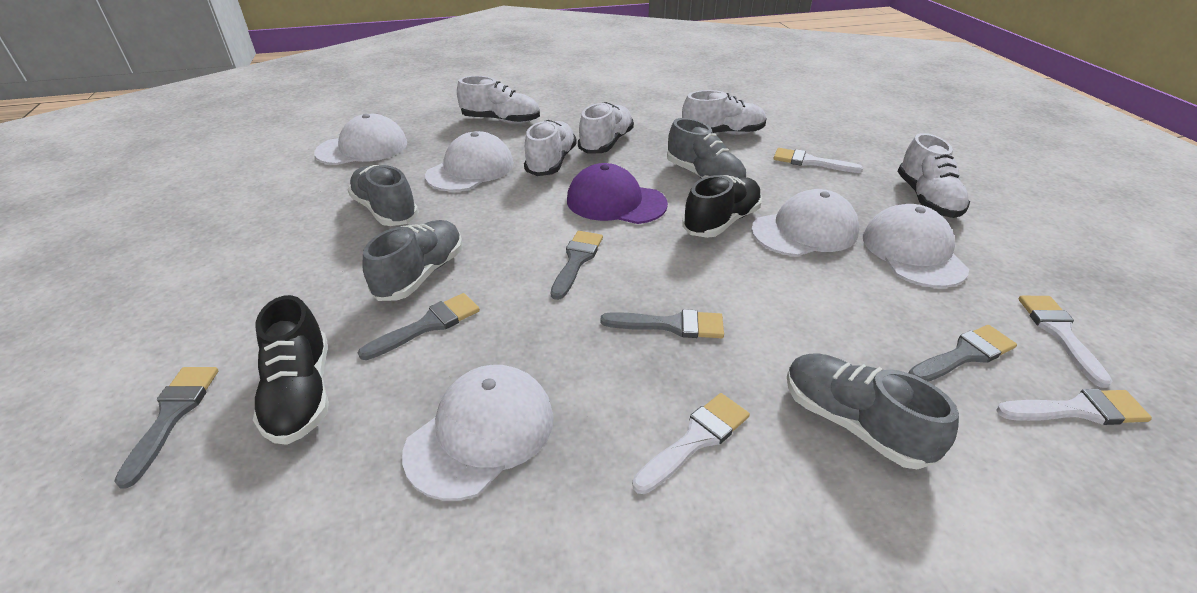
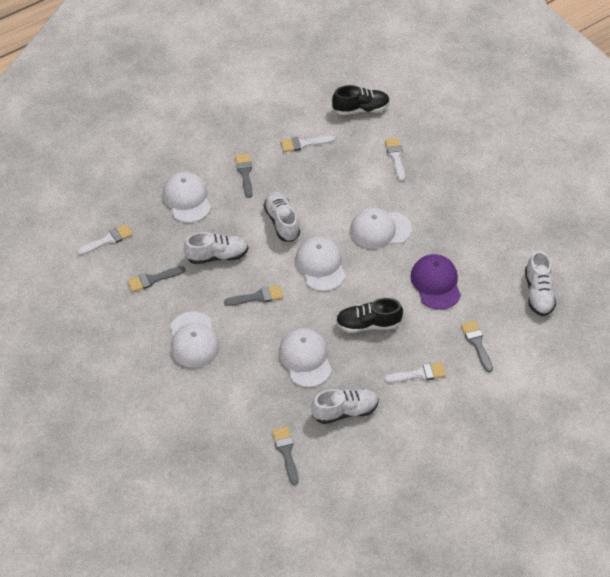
grey shoe: 4 -> 0
white shoe: 5 -> 4

